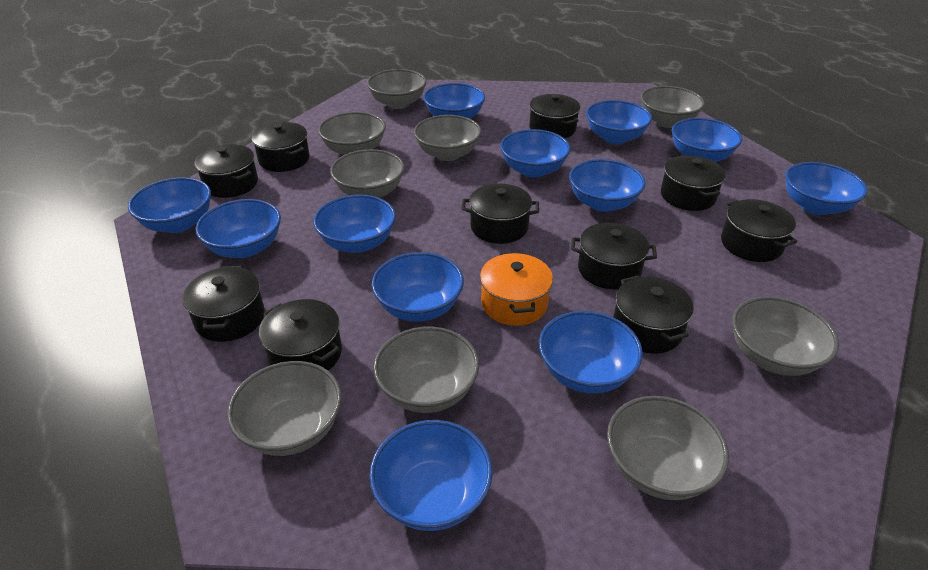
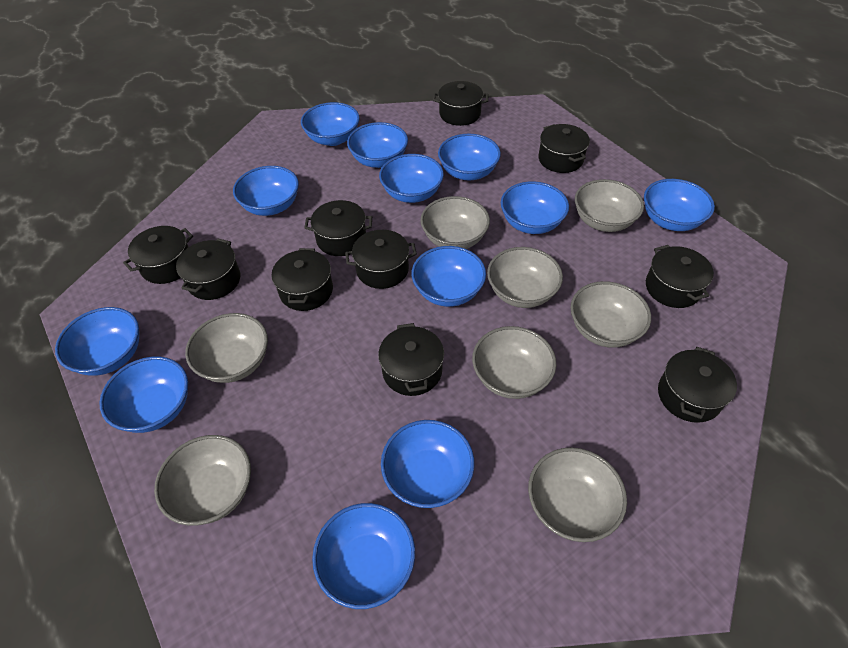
grey bowl: 9 -> 8
orange pot: 1 -> 0

